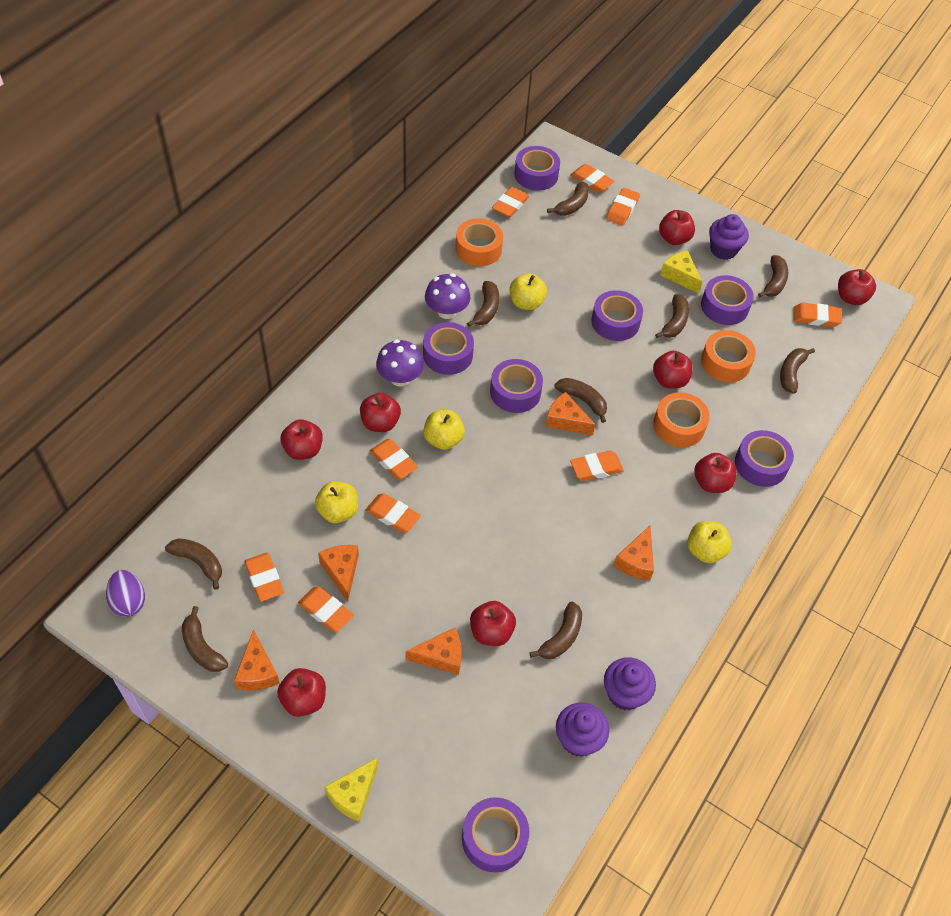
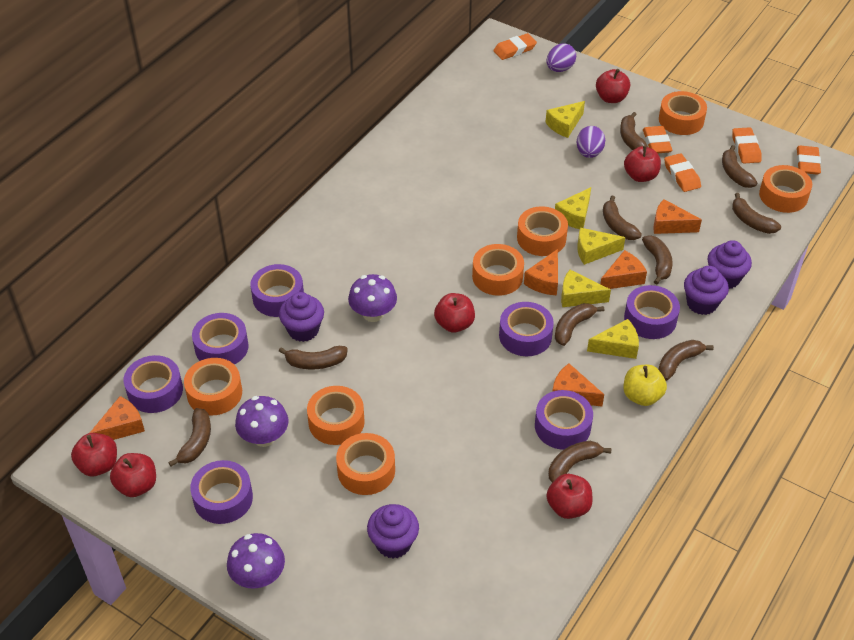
brown banana: 9 -> 10
orange eraser: 9 -> 5
orange tape: 3 -> 7
purple cupcake: 3 -> 4
purple egg: 1 -> 2
purple mushroom: 2 -> 3
red apple: 8 -> 6
yellow apple: 4 -> 1
yellow cheese: 2 -> 5

